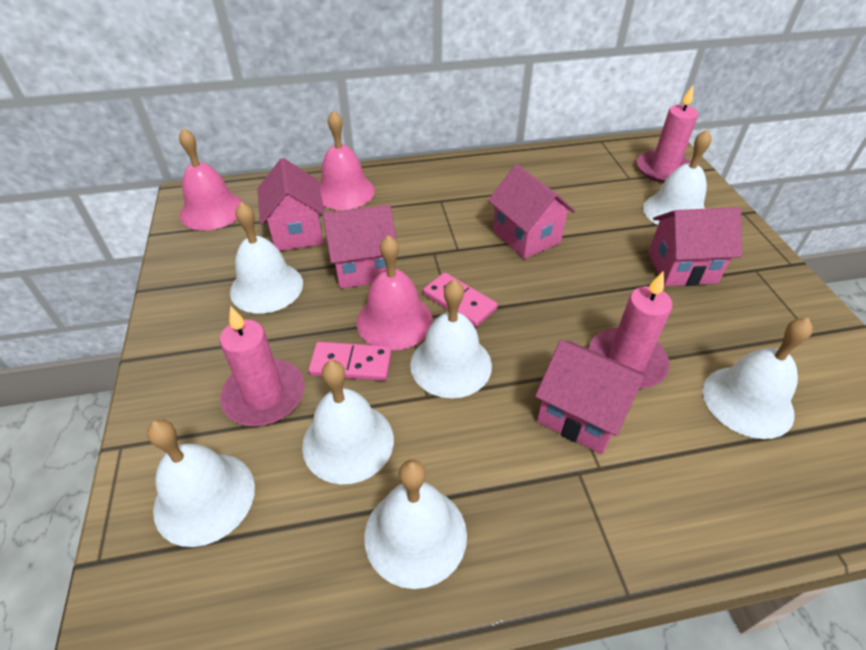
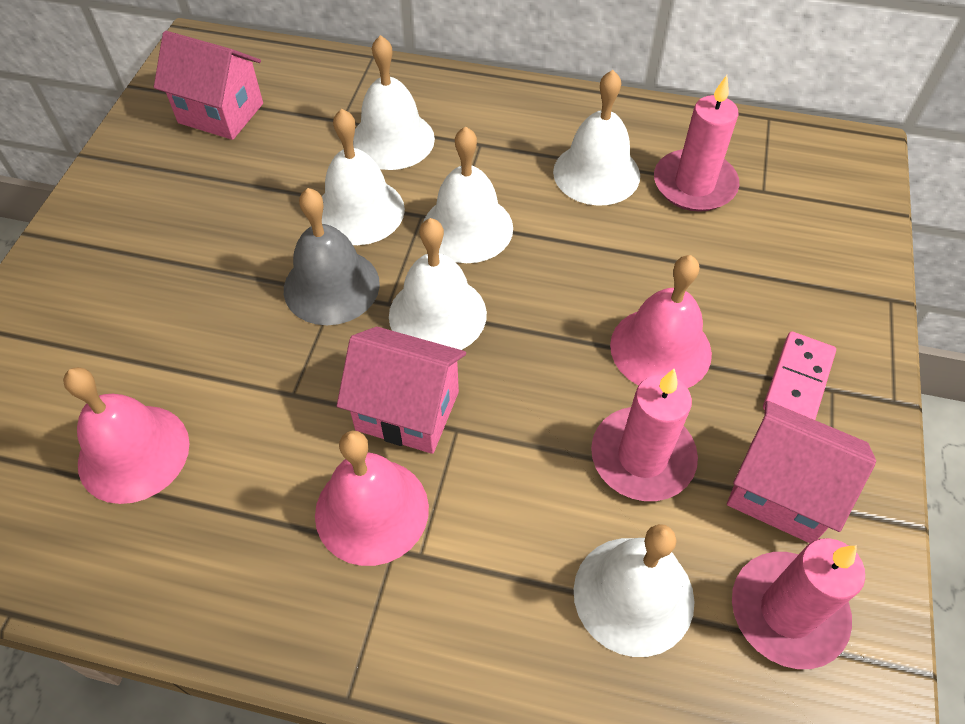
grey bell: 0 -> 1
pink domino: 2 -> 1
pink house: 5 -> 3
white bell: 7 -> 6

